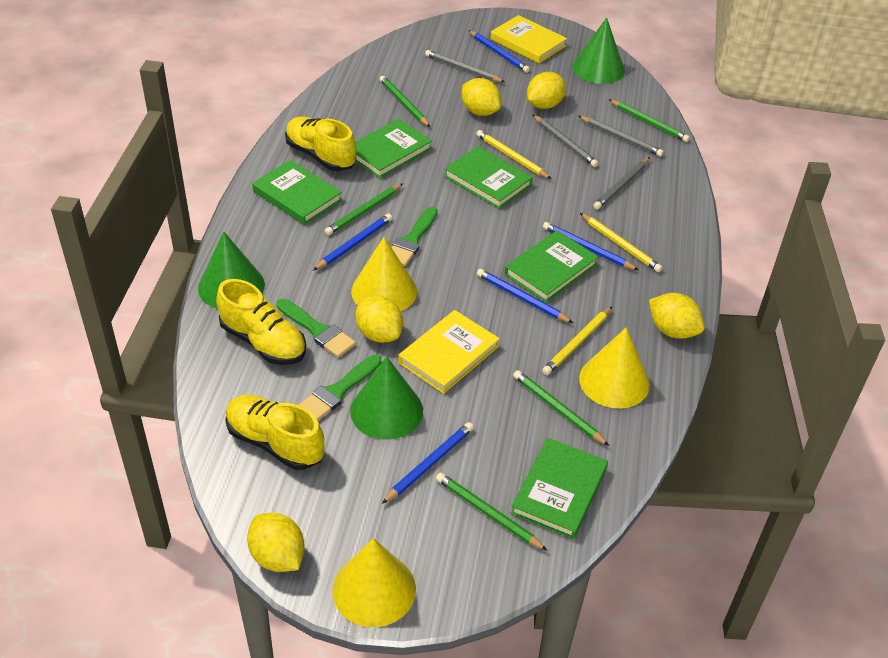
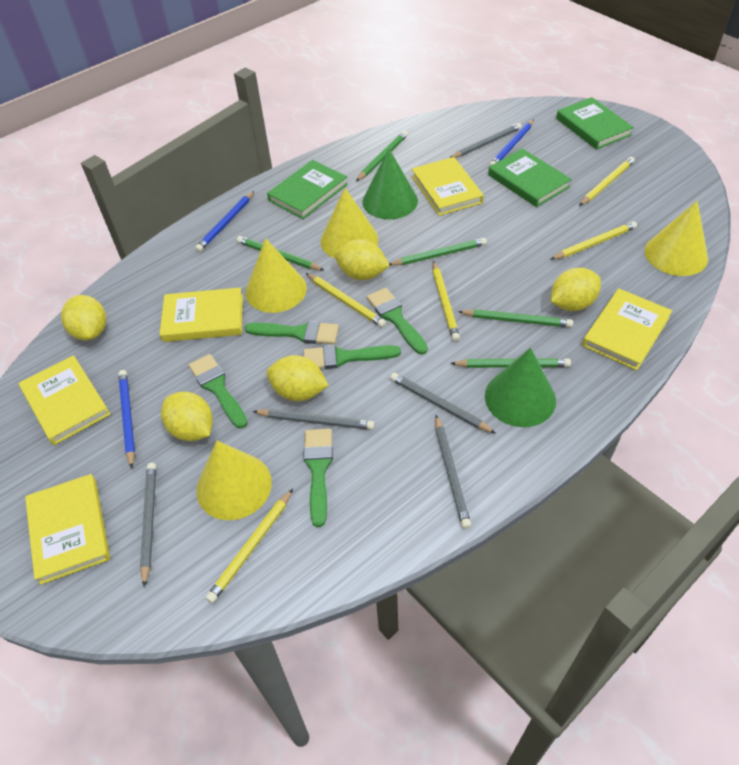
blue pencil: 5 -> 3
green book: 5 -> 3
green brush: 3 -> 5
green cone: 3 -> 2
grey pencil: 4 -> 5
yellow book: 2 -> 5
yellow cone: 3 -> 4
yellow pencil: 3 -> 5
yellow shoe: 3 -> 0

